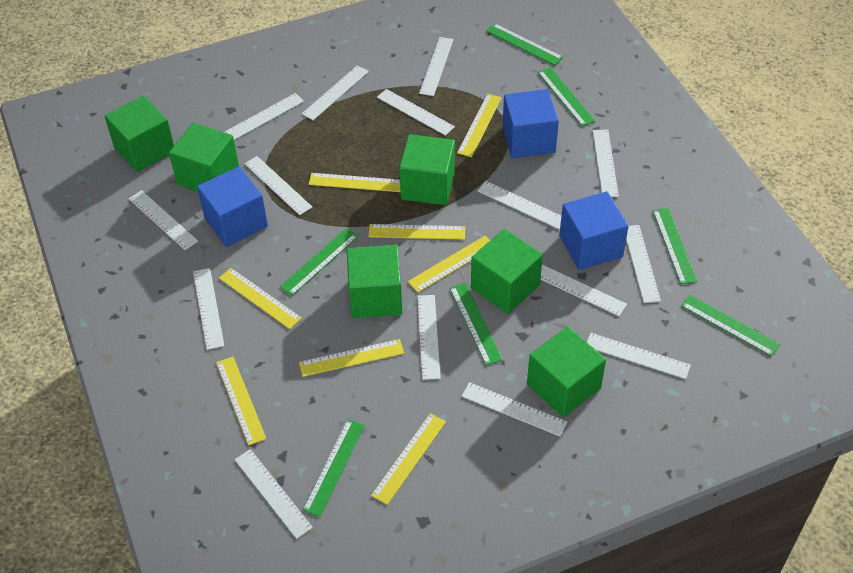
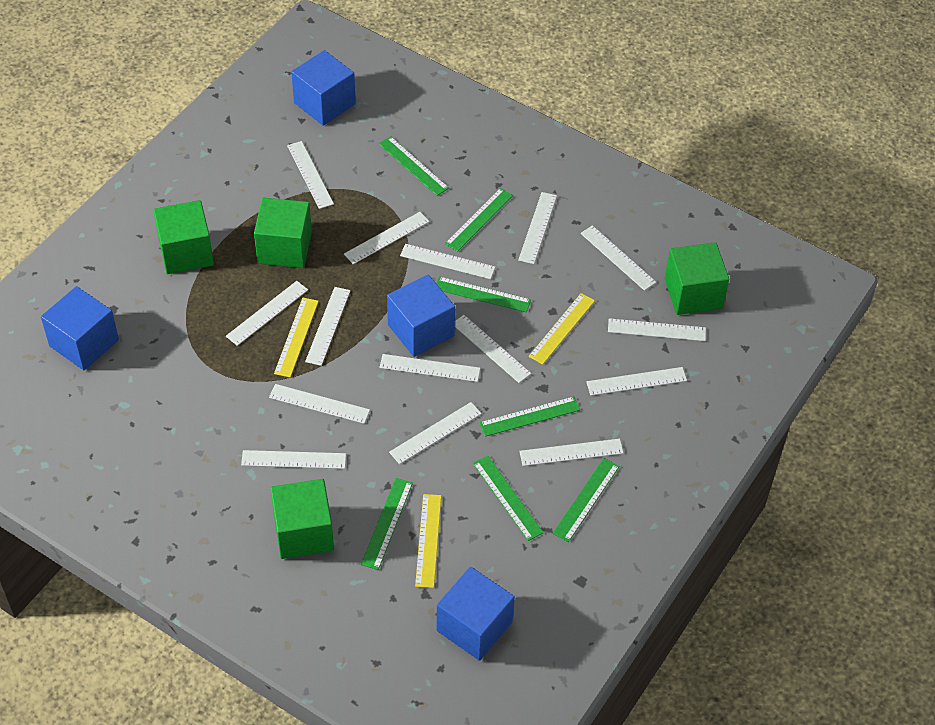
blue cube: 3 -> 4
green cube: 6 -> 4
yellow ruler: 8 -> 3

